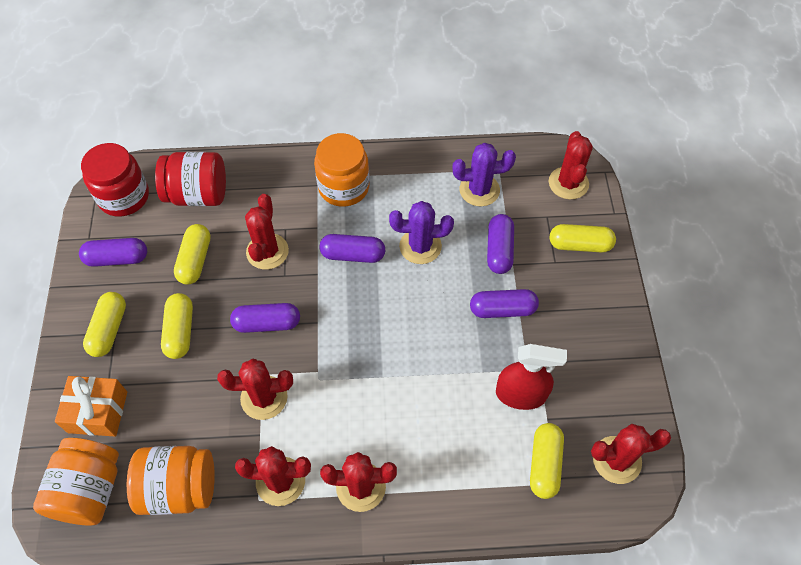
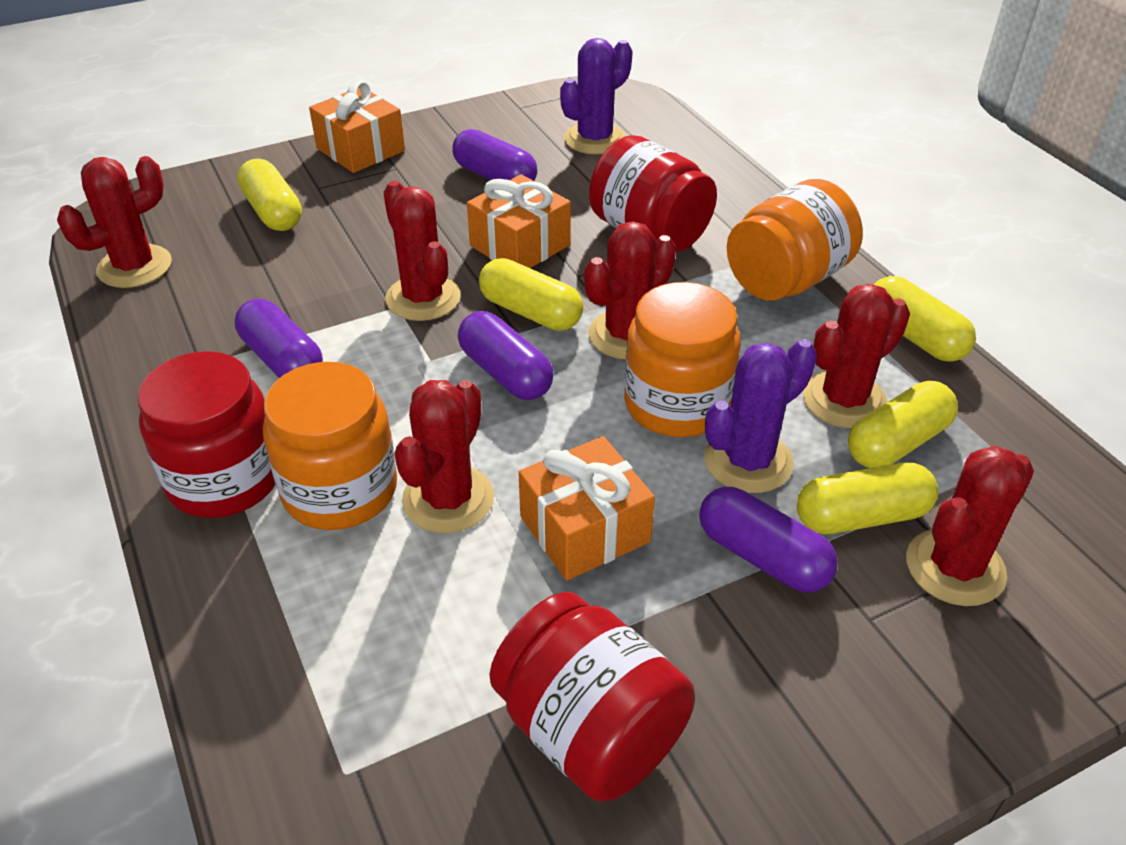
orange gift: 1 -> 3
purple capsule: 5 -> 4
red jar: 2 -> 3
red spray bottle: 1 -> 0

